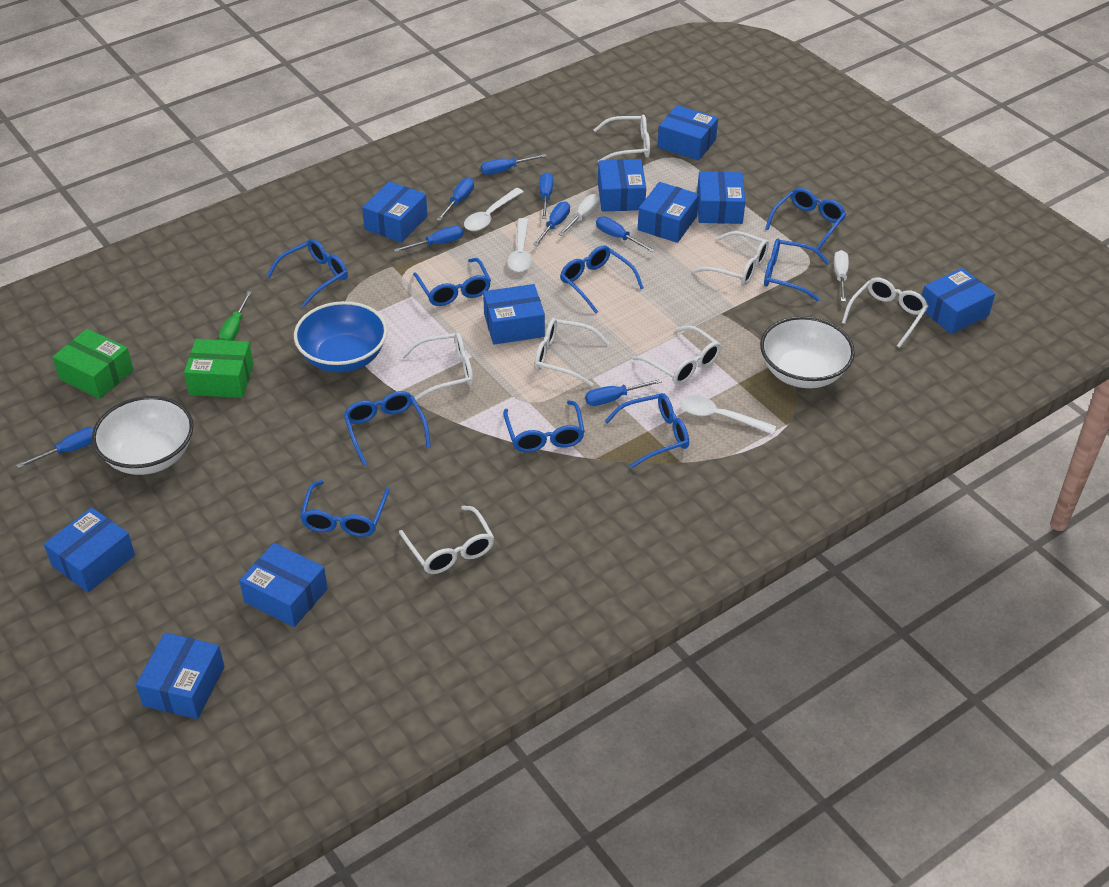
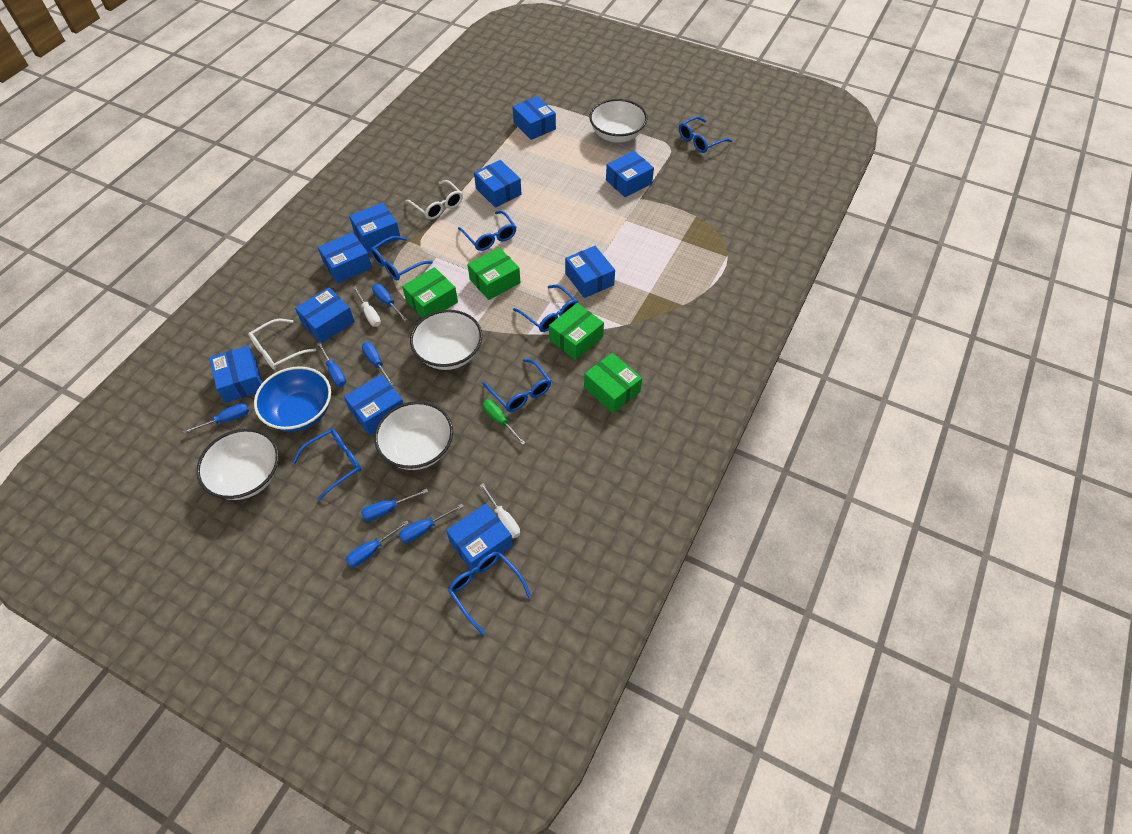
blue glasses: 9 -> 7
blue screwdriver: 8 -> 7
green box: 2 -> 4
white bowl: 2 -> 4
white glasses: 7 -> 2
white spoon: 3 -> 0

